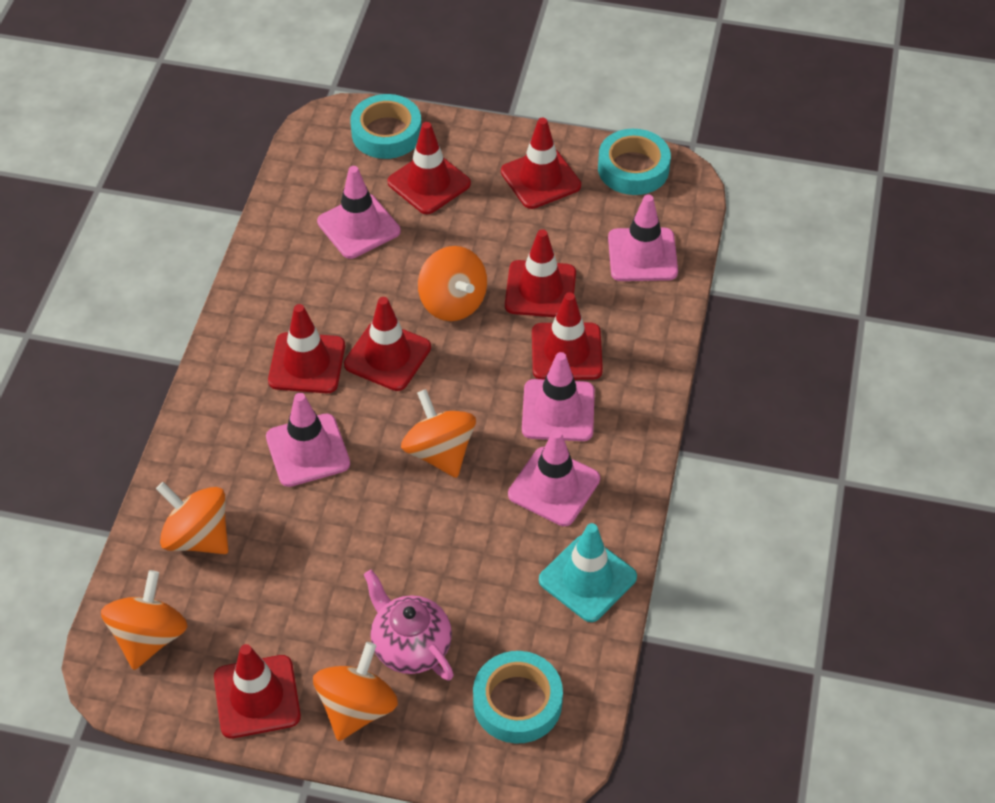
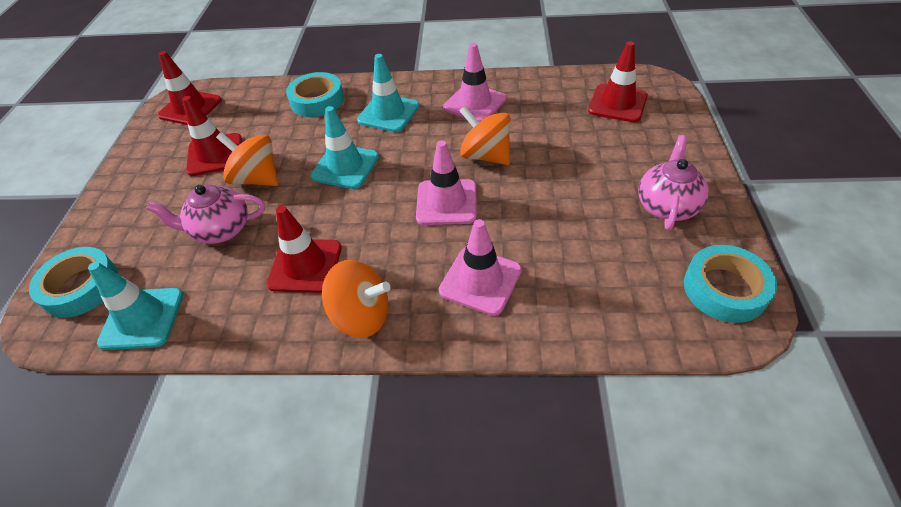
orange spinning top: 5 -> 3
pink teapot: 1 -> 2
pink traffic cone: 5 -> 3
red traffic cone: 7 -> 4
turquoise traffic cone: 1 -> 3

